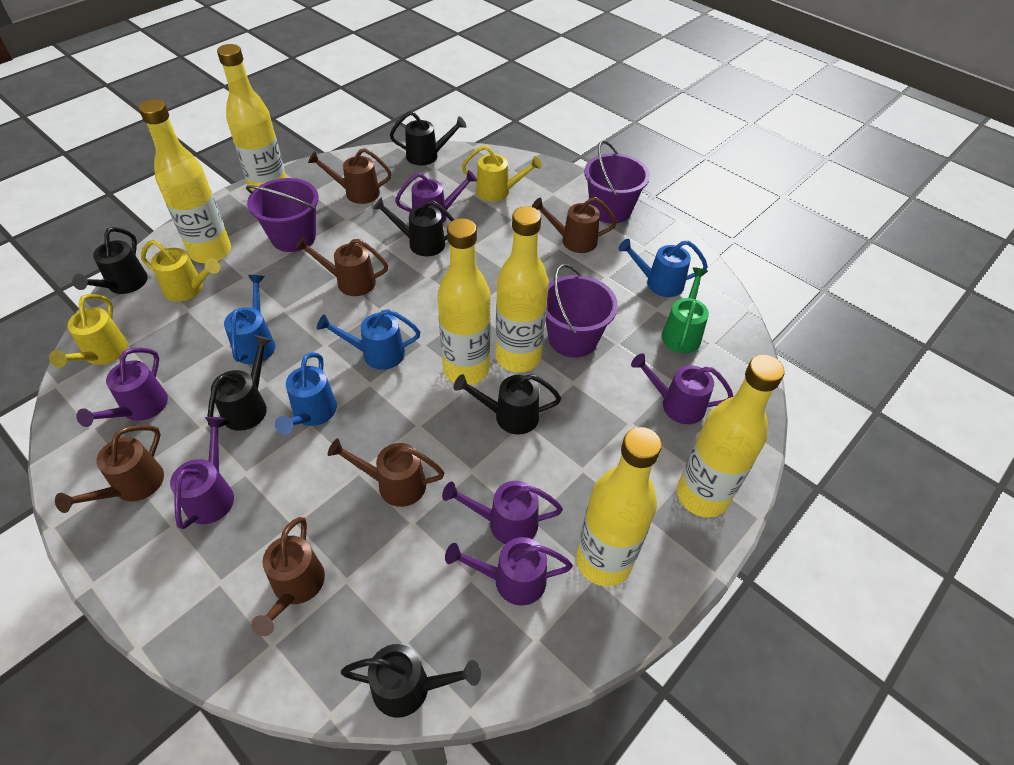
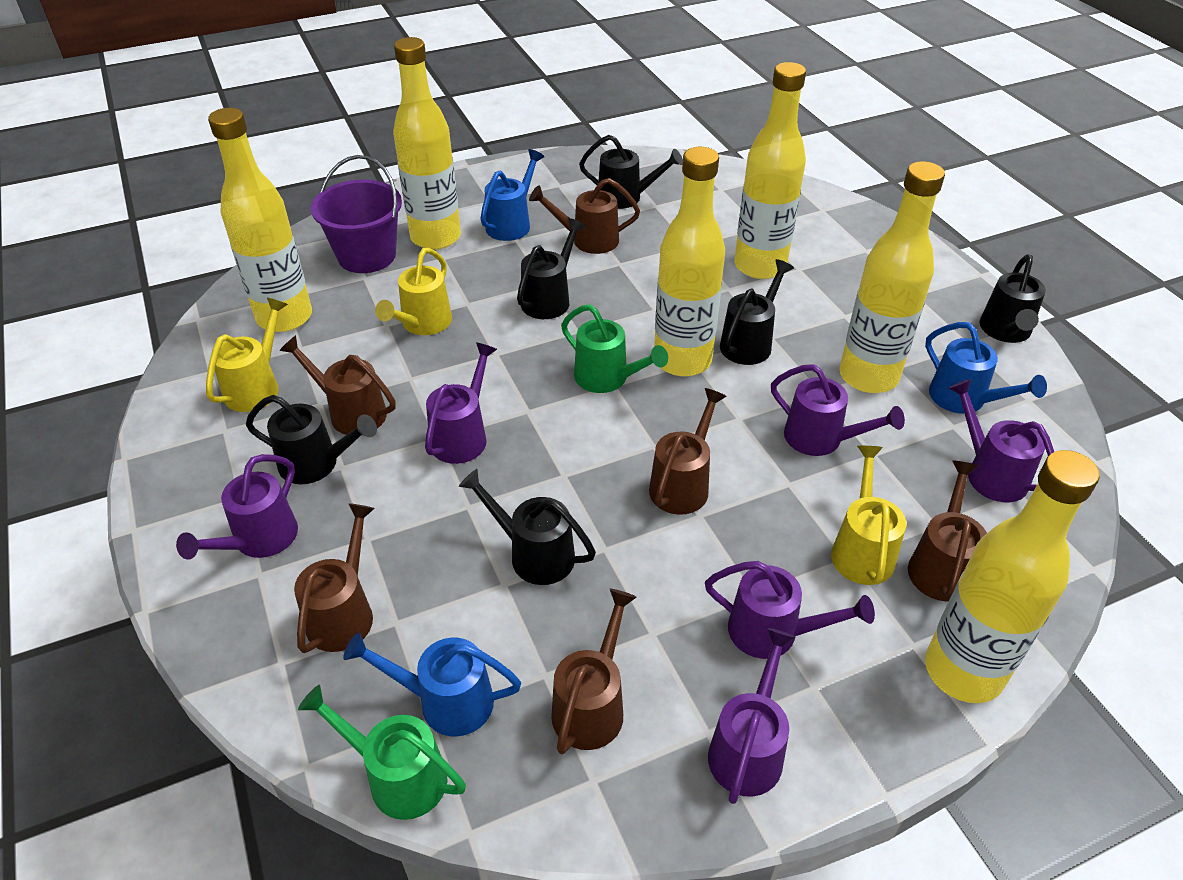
blue watering can: 4 -> 3
green watering can: 1 -> 2
purple bucket: 3 -> 1

